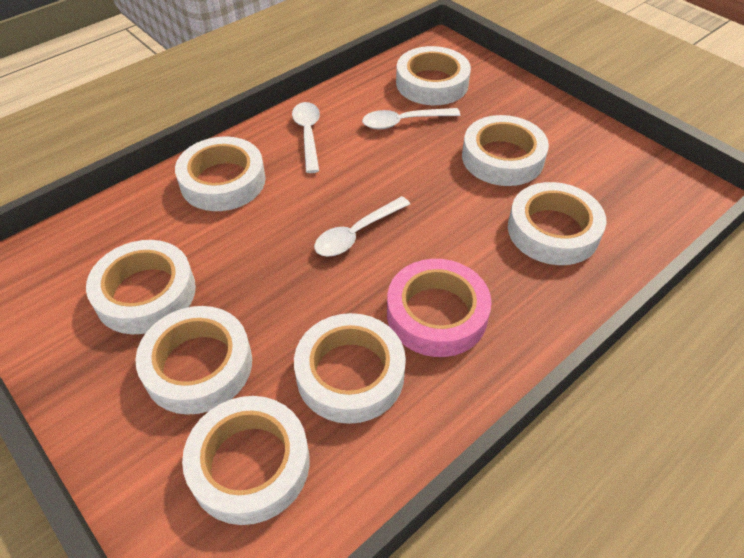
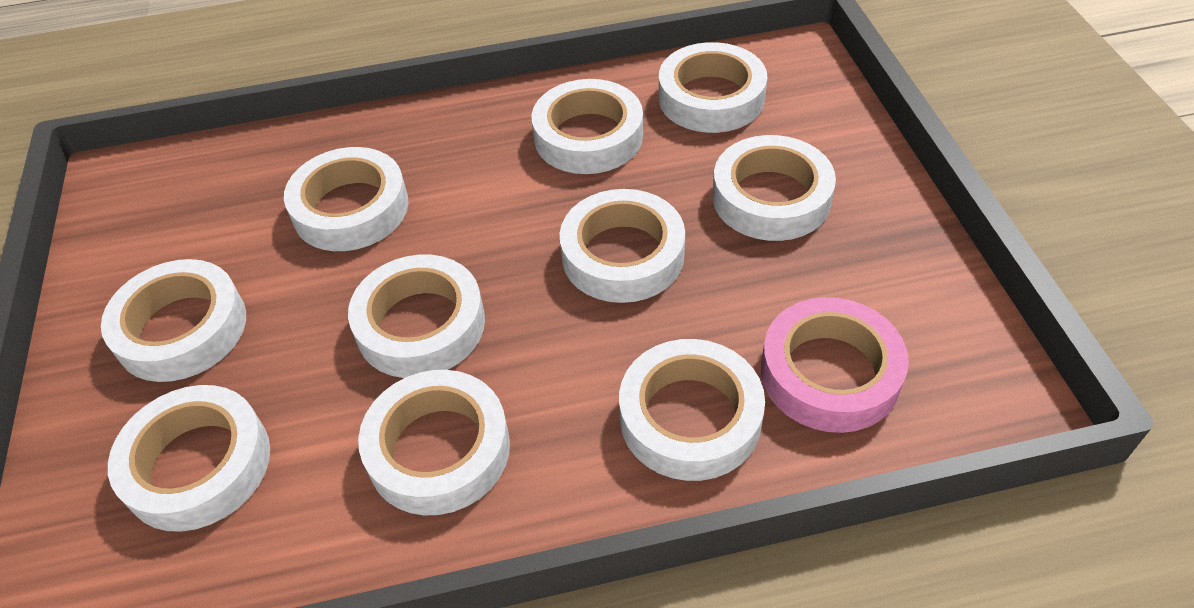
white spoon: 3 -> 0
white tape: 8 -> 10

